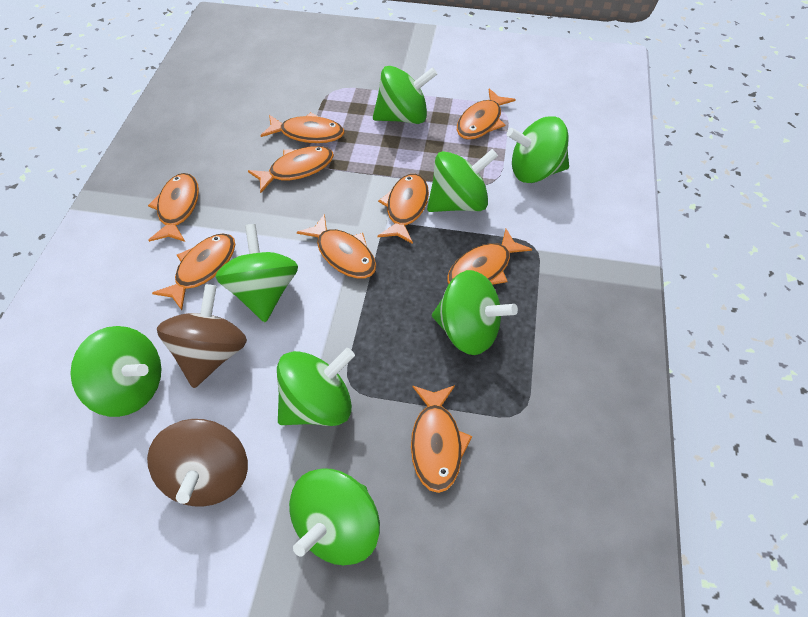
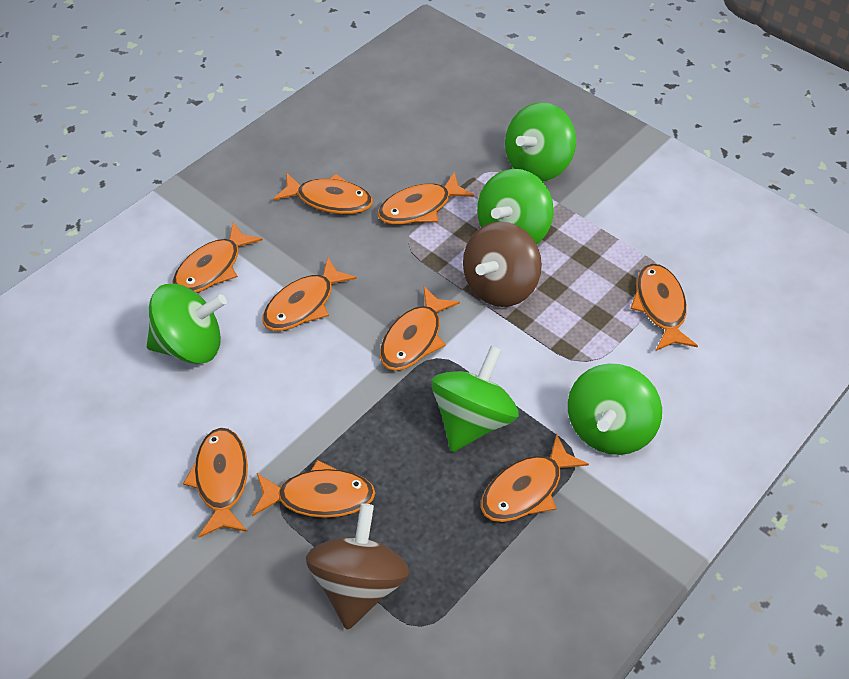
green spinning top: 8 -> 5

